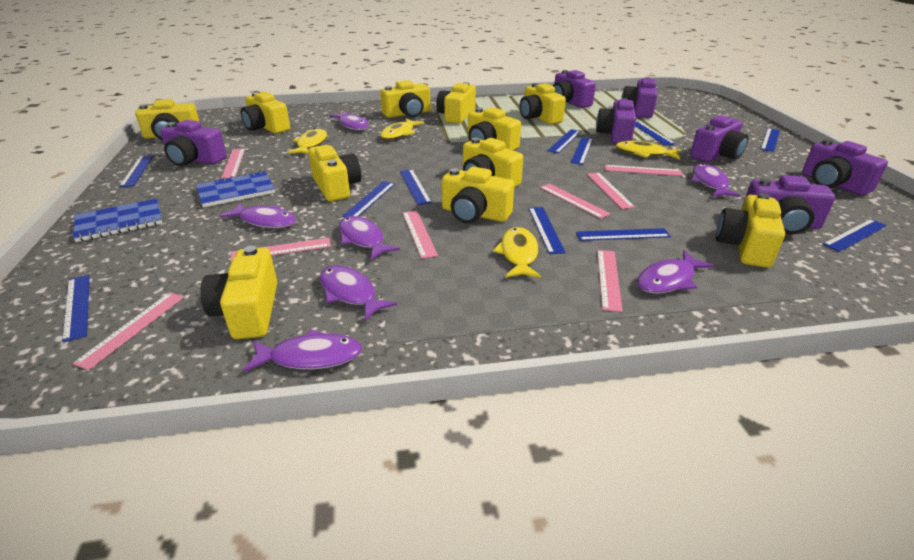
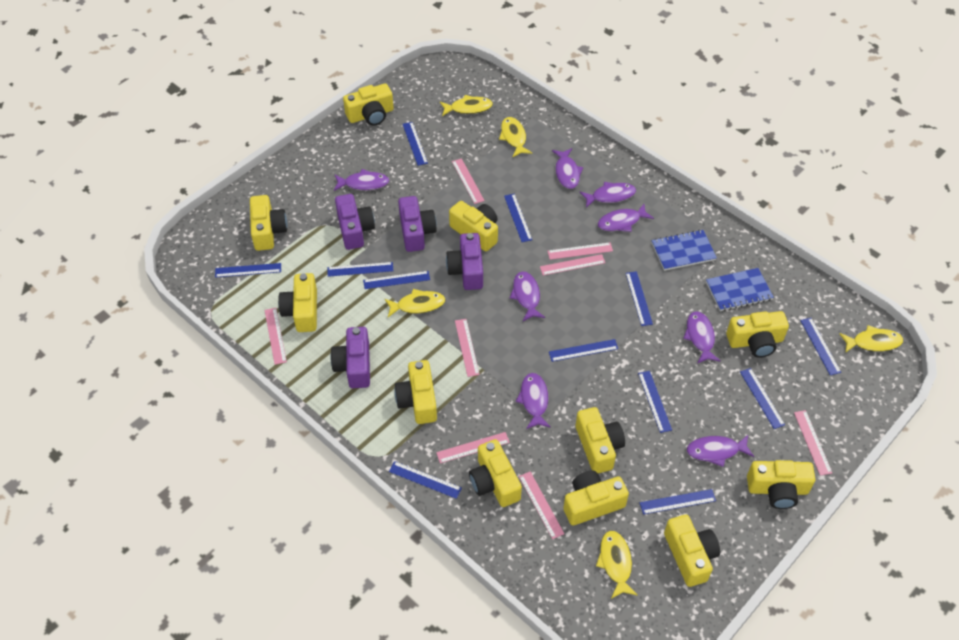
blue ruler: 11 -> 12
purple camera: 7 -> 4
purple fish: 7 -> 8
yellow fish: 4 -> 5

